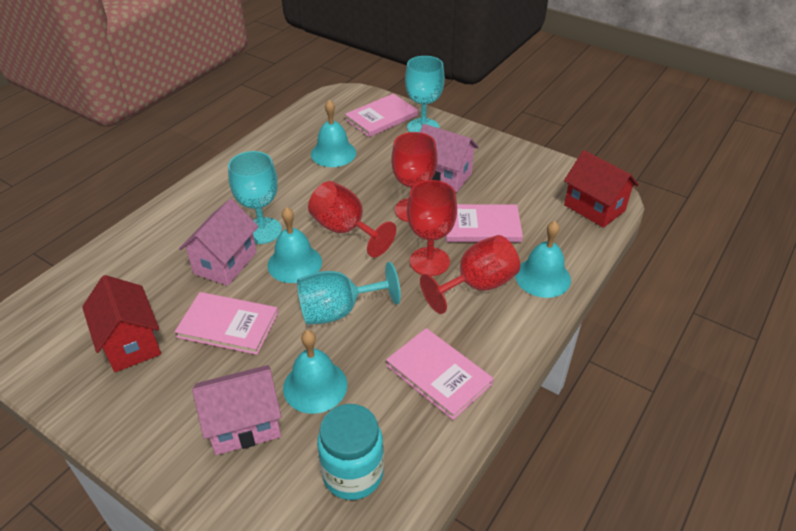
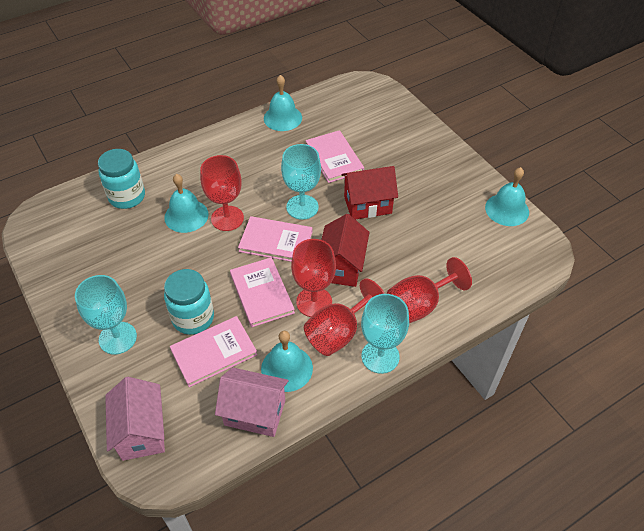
pink house: 3 -> 2
turquoise jar: 1 -> 2

